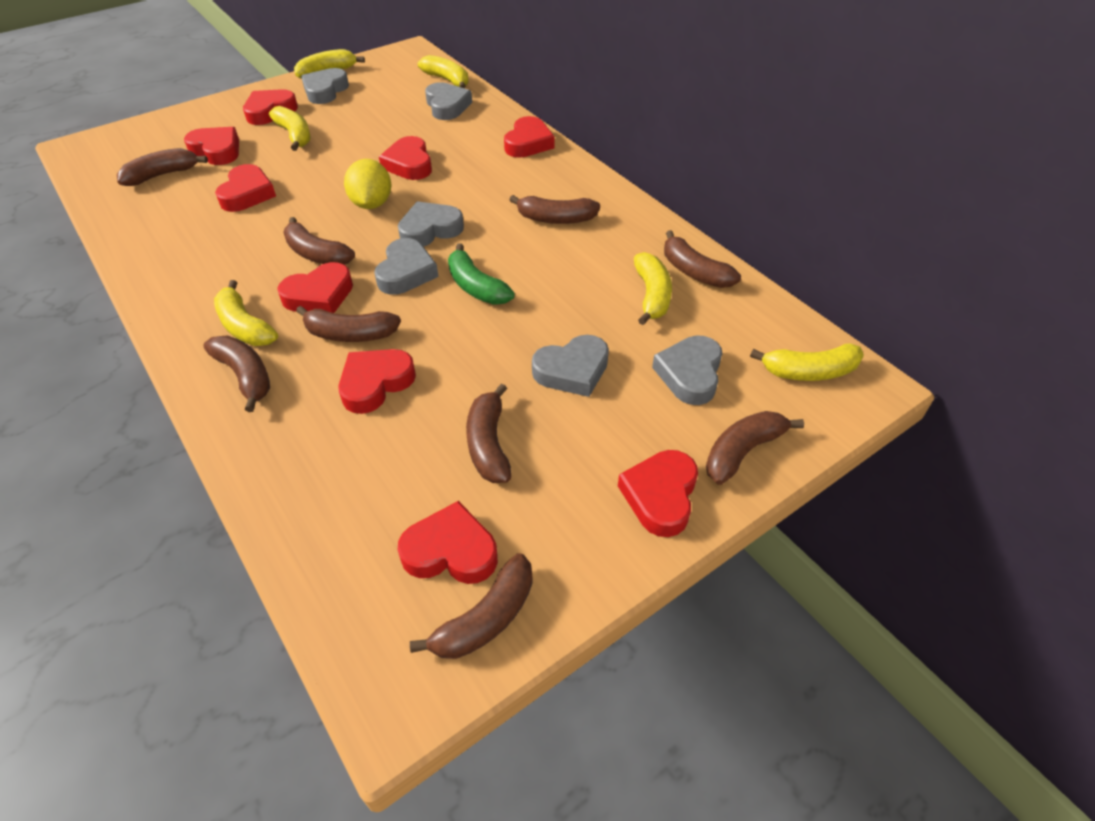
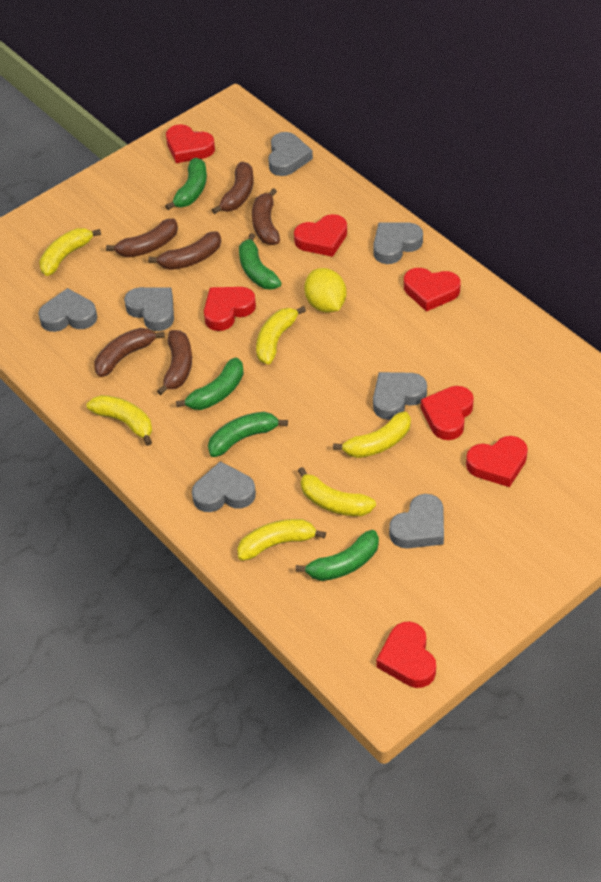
brown banana: 9 -> 6
green banana: 1 -> 5
grey heart: 6 -> 7
red heart: 9 -> 7

